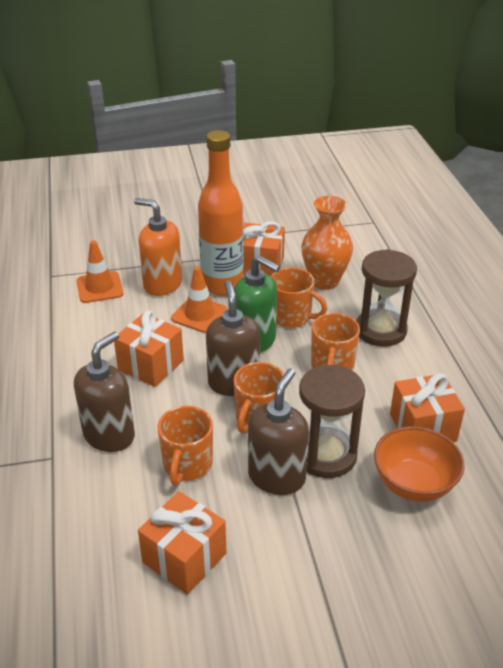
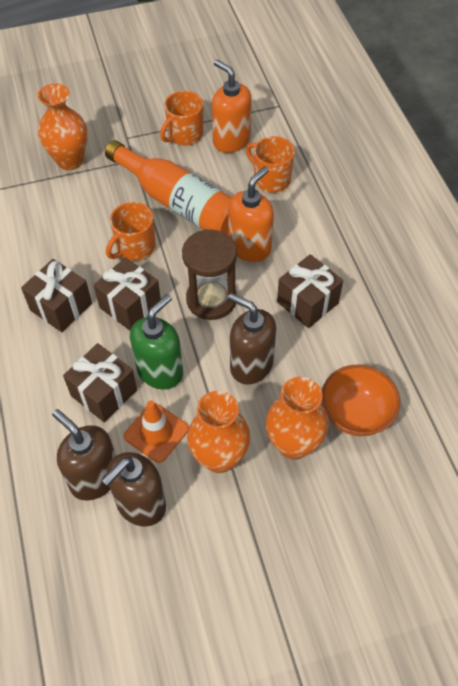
brown gift: 0 -> 4
brown hourglass: 2 -> 1
orange gift: 4 -> 0
orange mug: 4 -> 3
orange soap dispenser: 1 -> 2
orange traffic cone: 2 -> 1
orange vase: 1 -> 3

